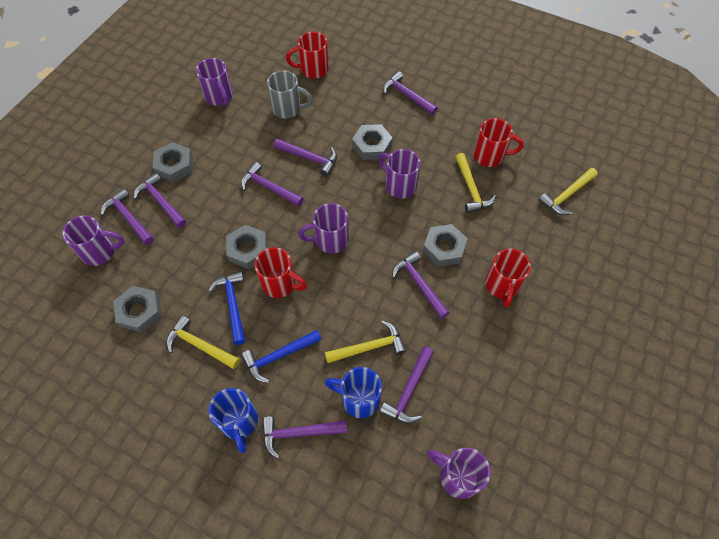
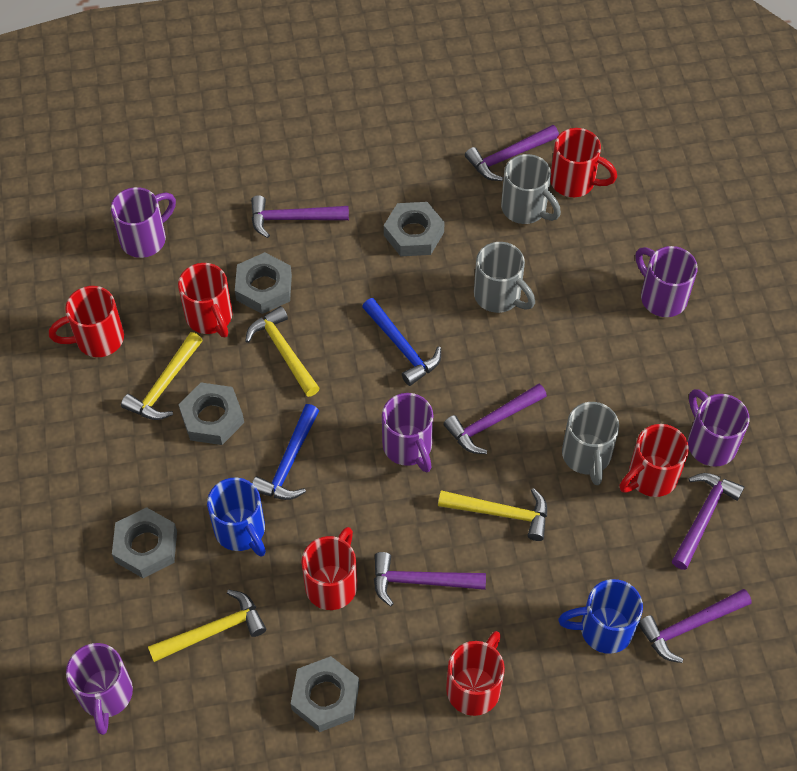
grey mug: 1 -> 3
purple hammer: 8 -> 6
red mug: 4 -> 6

